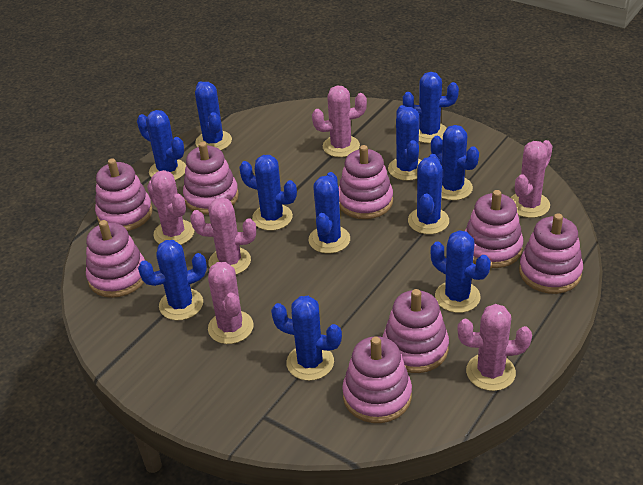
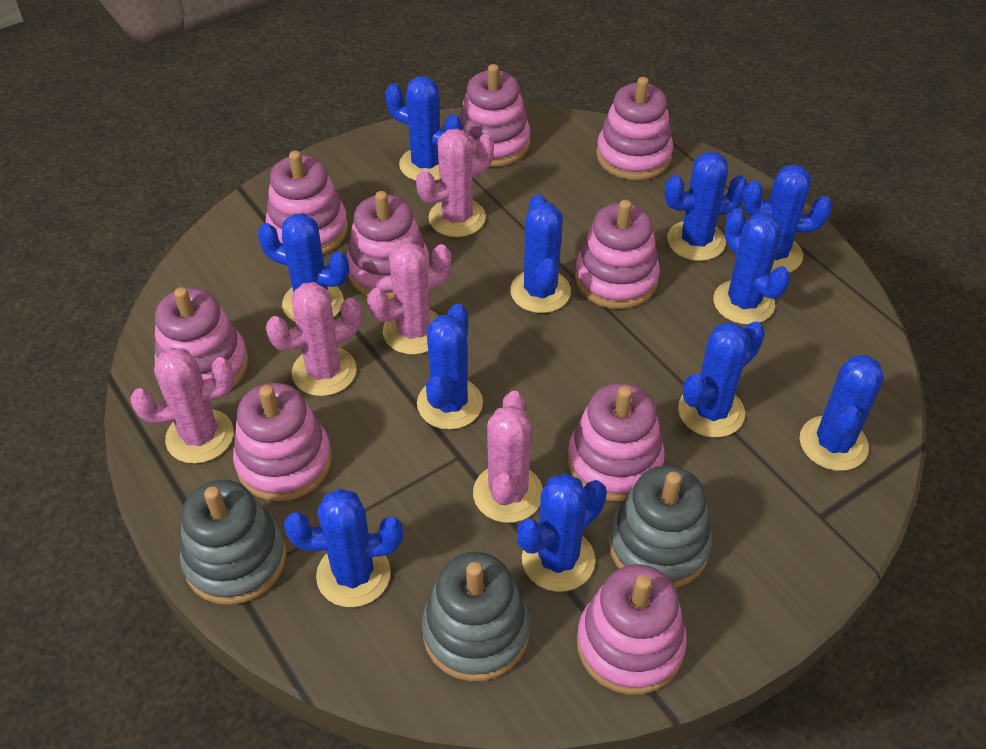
grey stacking toy: 0 -> 3
pink cactus: 6 -> 5
pink stacking toy: 8 -> 9

